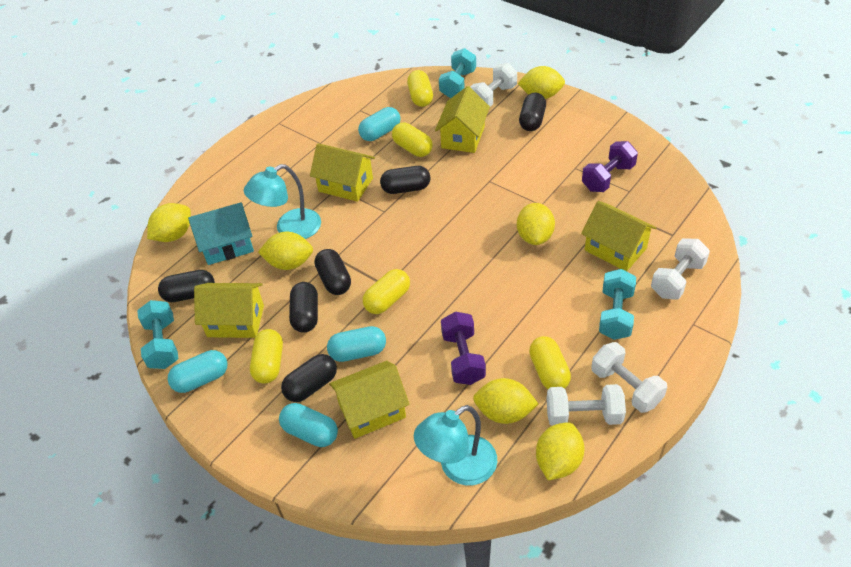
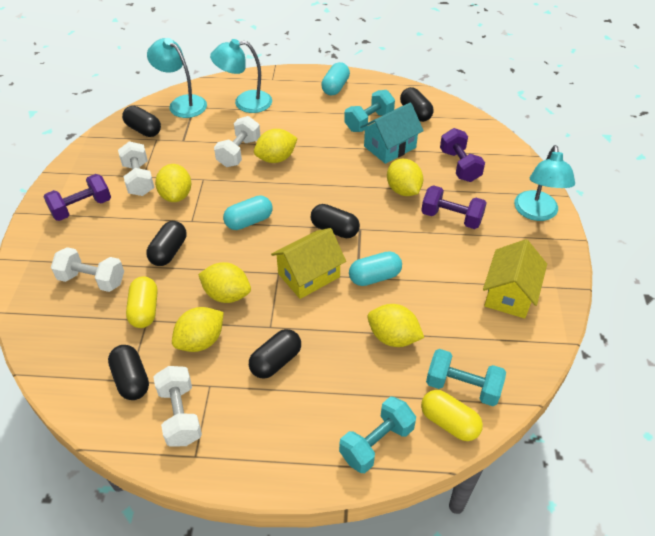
purple dumbbell: 2 -> 3
turquoise capsule: 4 -> 3
turquoise lamp: 2 -> 3
yellow capsule: 5 -> 2
yellow house: 5 -> 2

